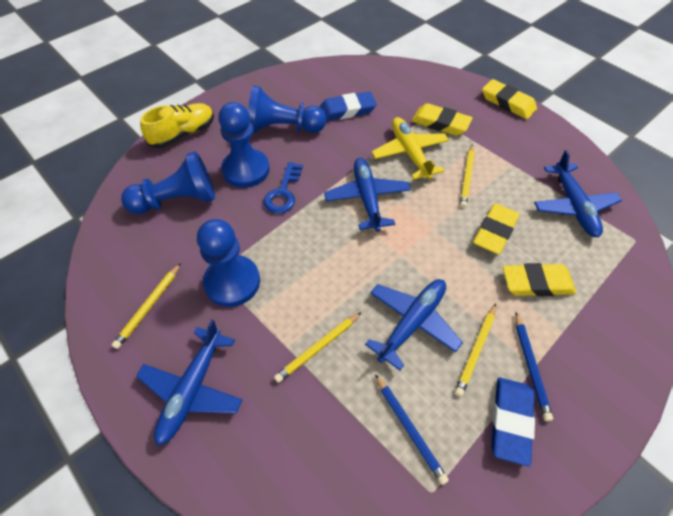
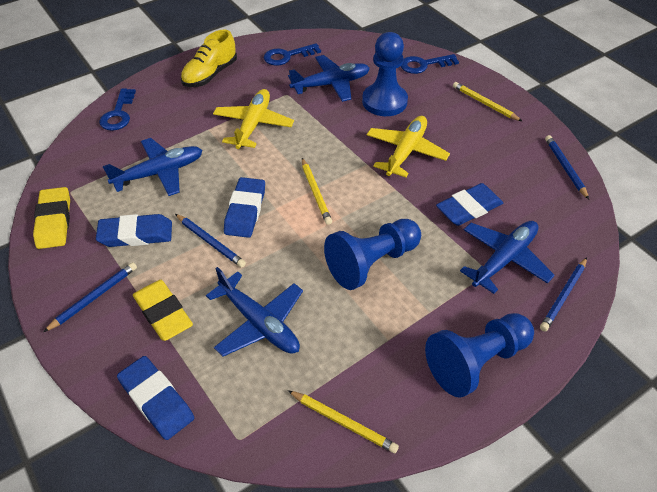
blue eraser: 2 -> 4
blue key: 1 -> 3
blue pawn: 4 -> 3
blue pencil: 2 -> 4
yellow eraser: 4 -> 2
yellow pencil: 4 -> 3
yellow plane: 1 -> 2

